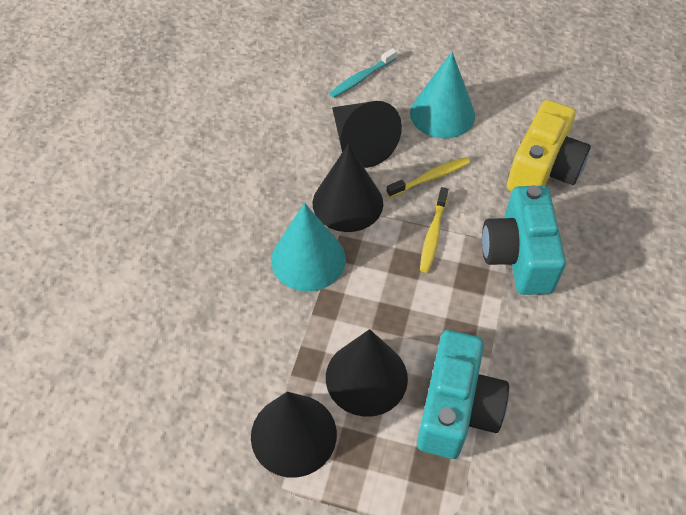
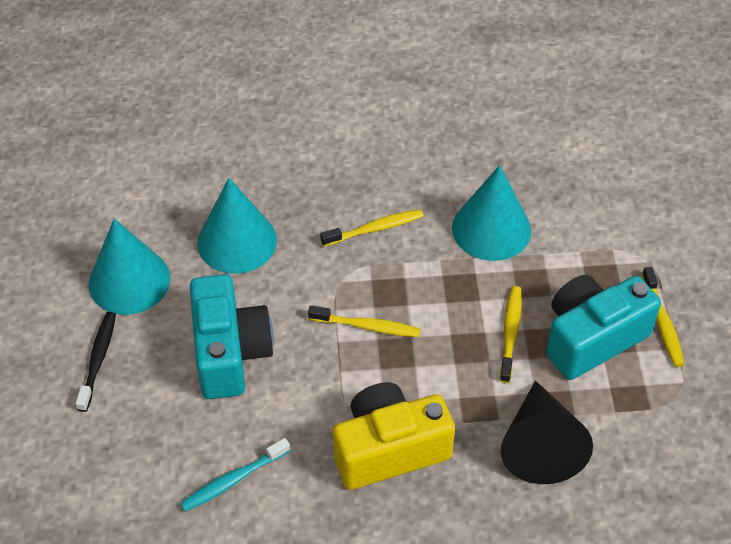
black cone: 4 -> 1
black toothbrush: 0 -> 1
turquoise cone: 2 -> 3
yellow toothbrush: 2 -> 4

